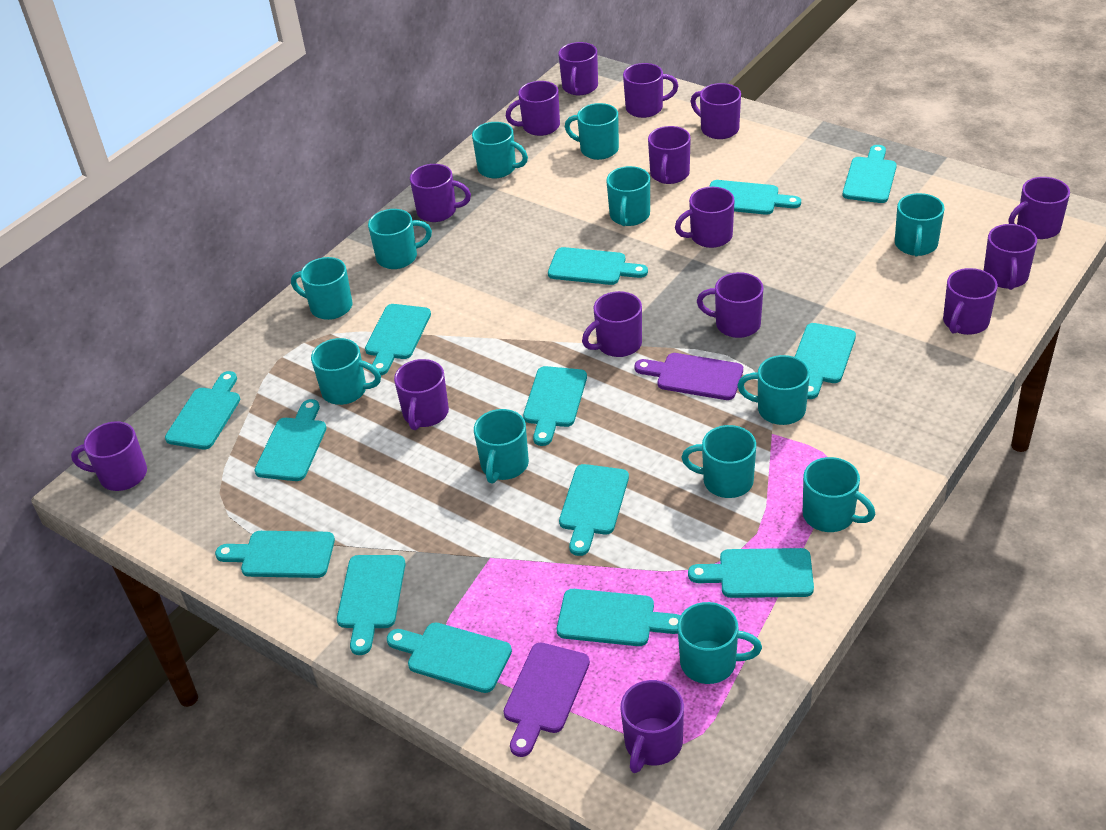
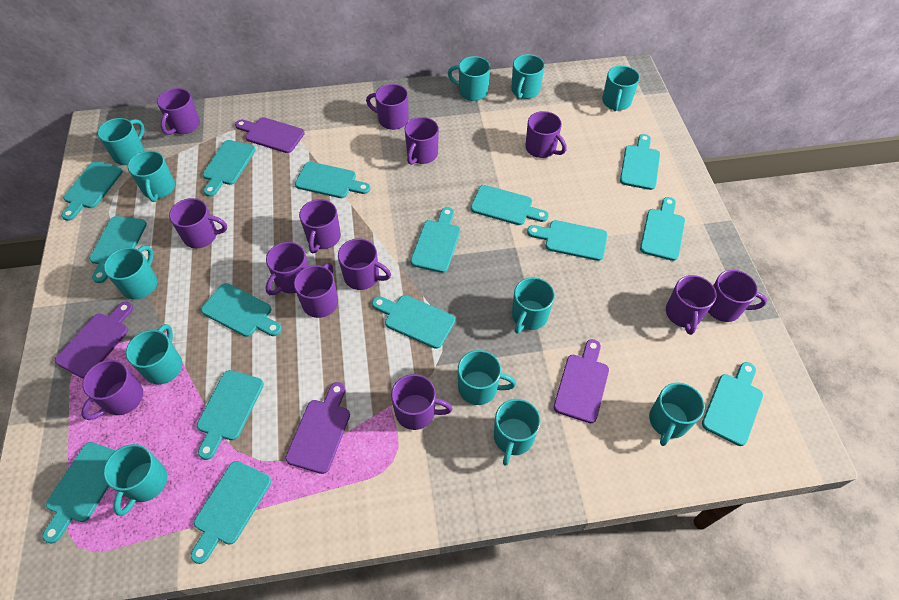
purple cutting board: 2 -> 4
purple mug: 15 -> 13
turquoise cutting board: 14 -> 15

